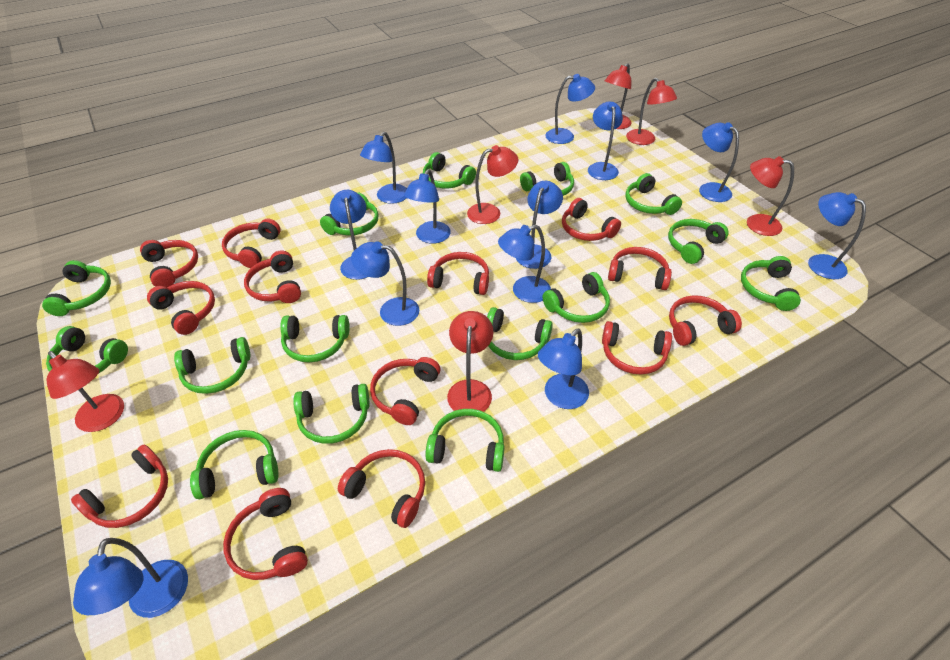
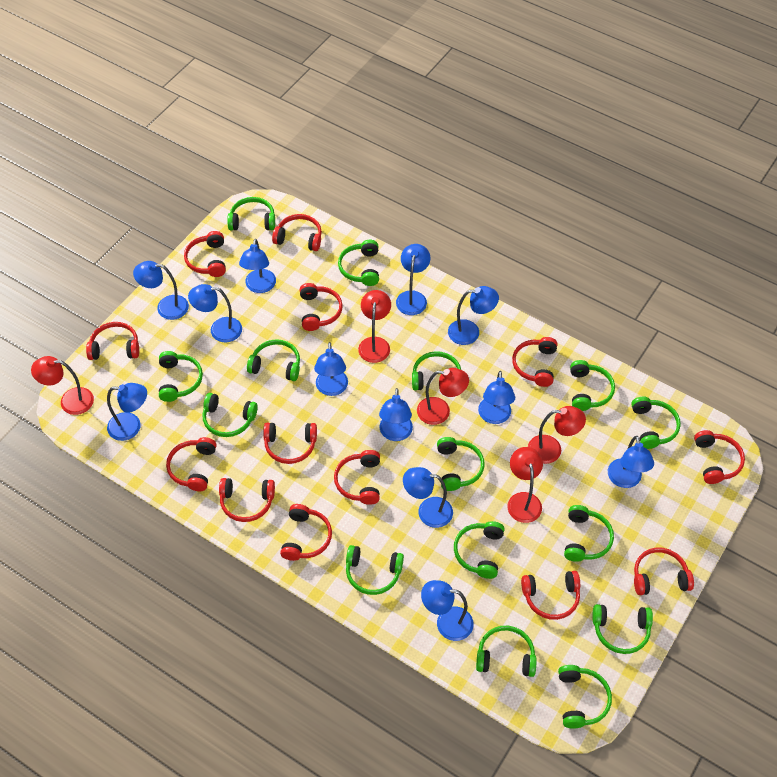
red lamp: 6 -> 5

